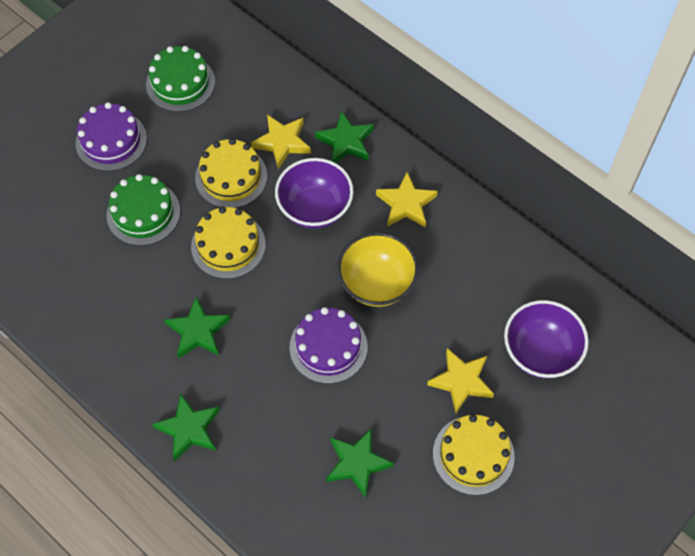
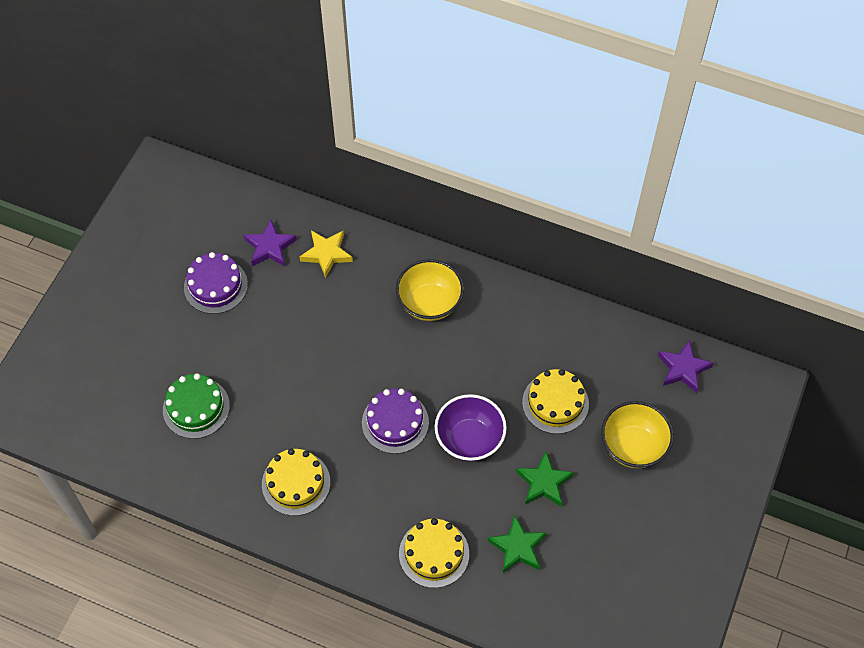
green cake: 2 -> 1
green star: 4 -> 2
purple bowl: 2 -> 1
purple star: 0 -> 2
yellow bowl: 1 -> 2
yellow star: 3 -> 1

